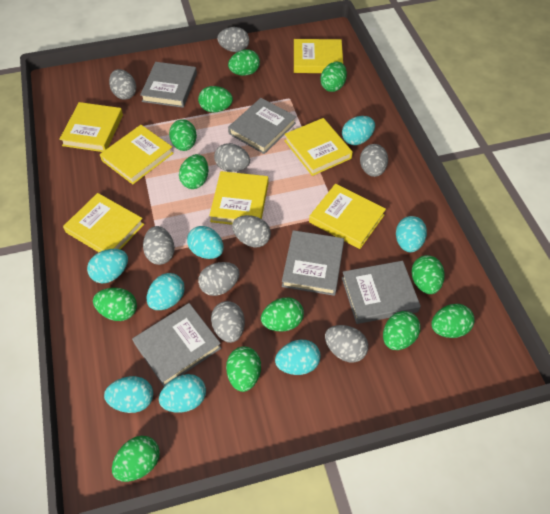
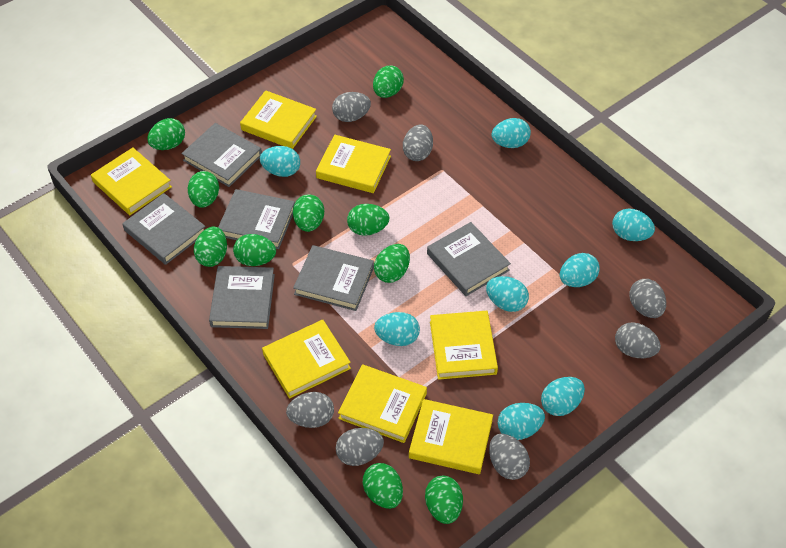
green egg: 12 -> 10
grey book: 5 -> 6
grey egg: 9 -> 7

